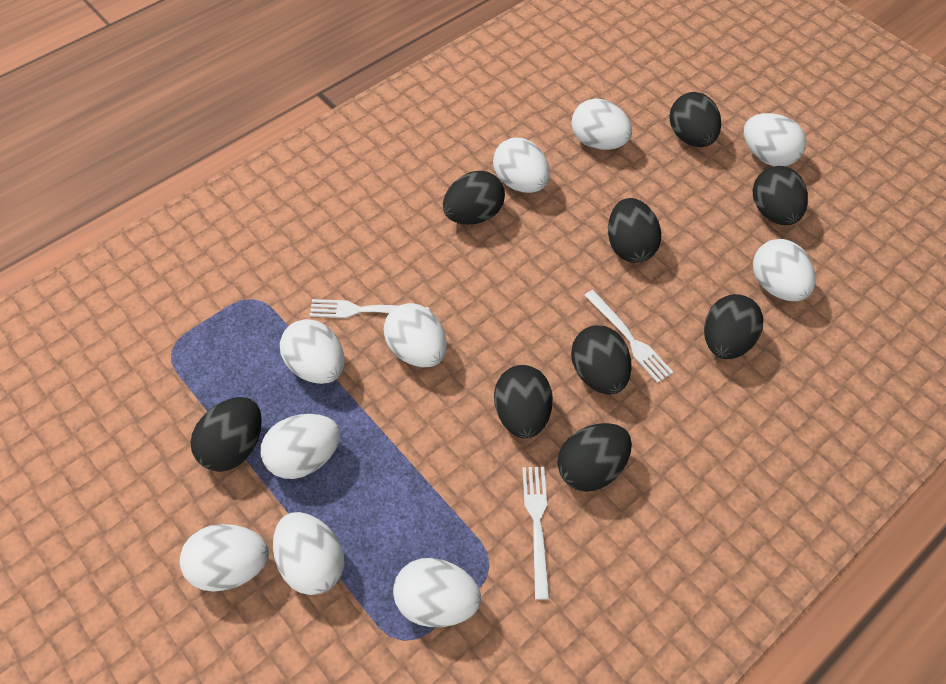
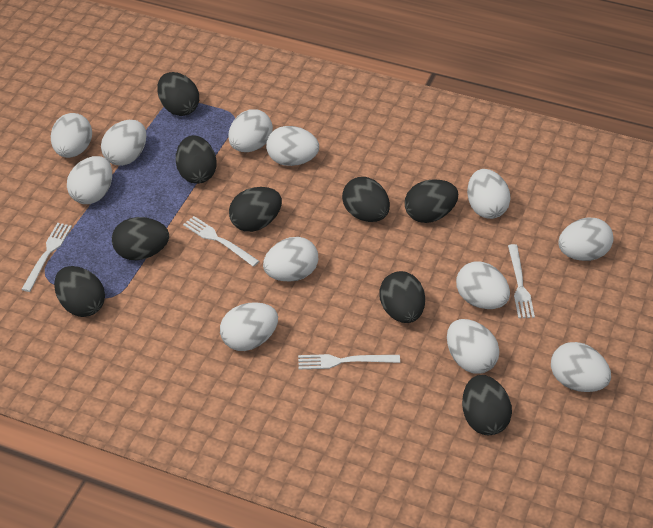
white egg: 10 -> 12
white fork: 3 -> 4

